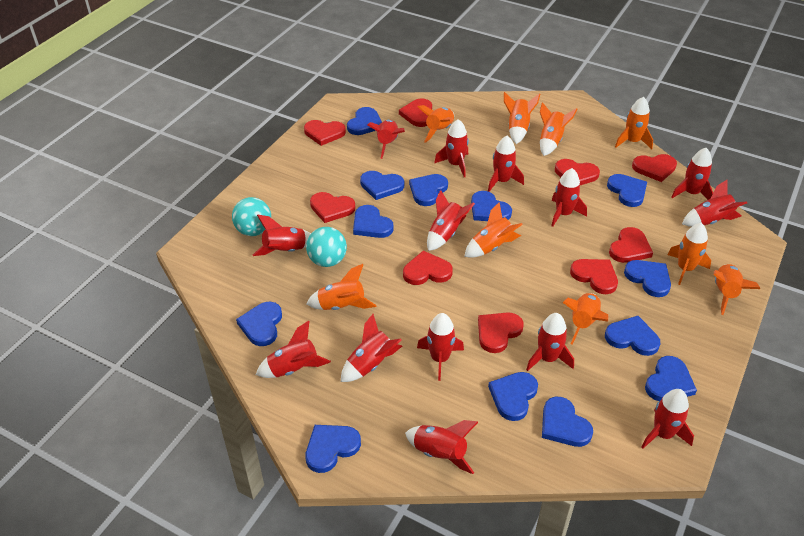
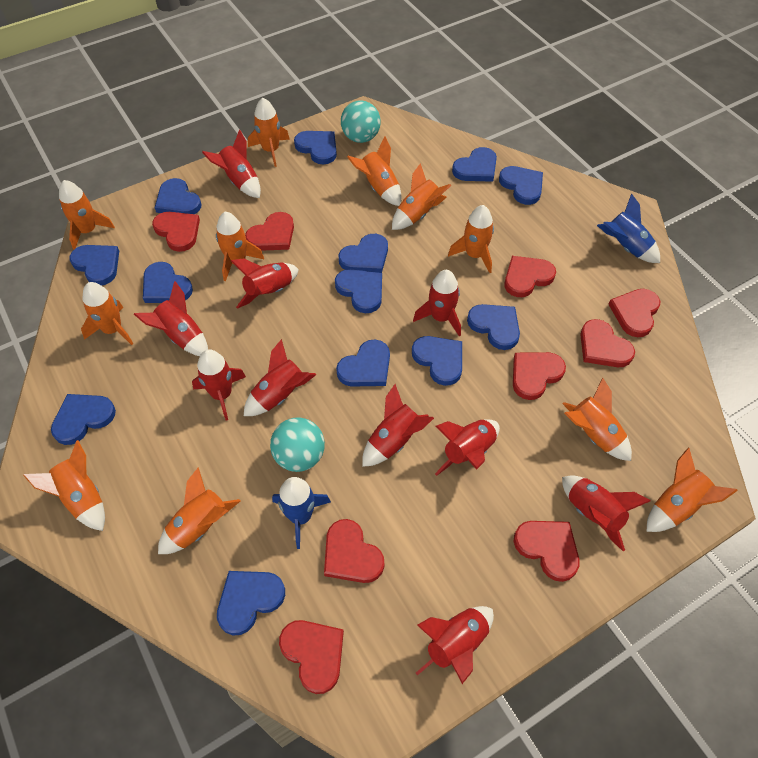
blue rocket: 0 -> 2
orange rocket: 9 -> 11
red rocket: 14 -> 10

